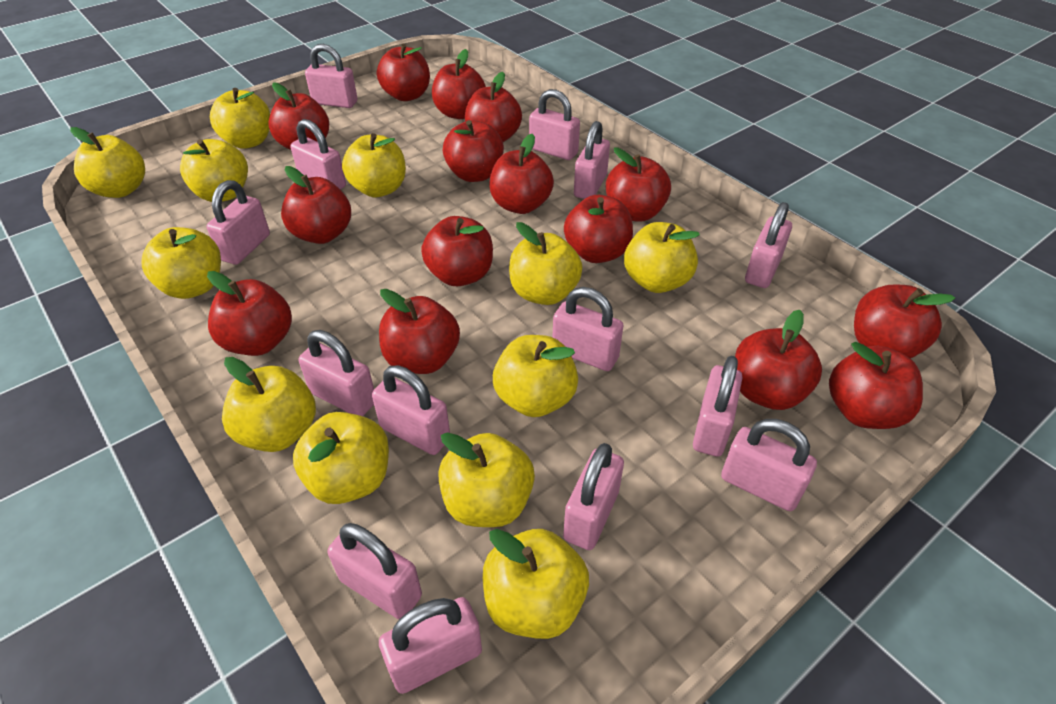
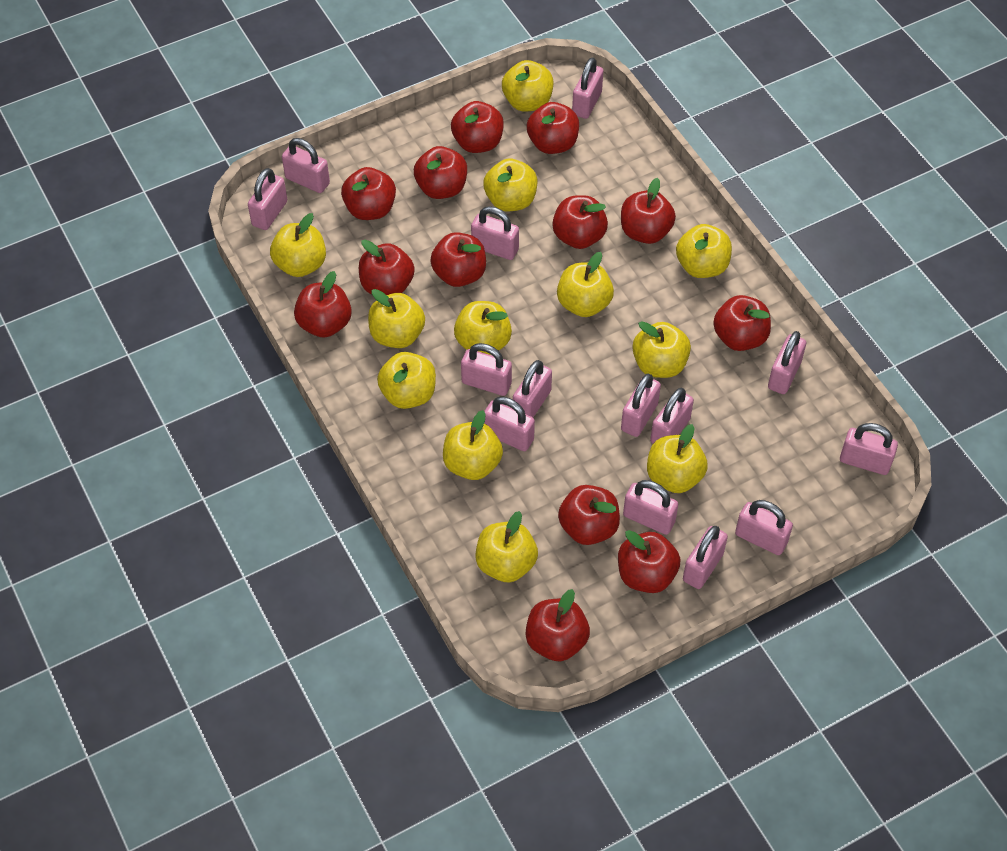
red apple: 15 -> 13

